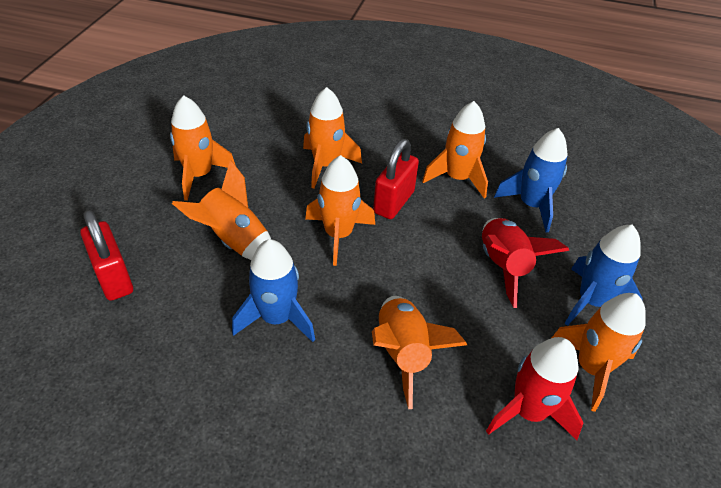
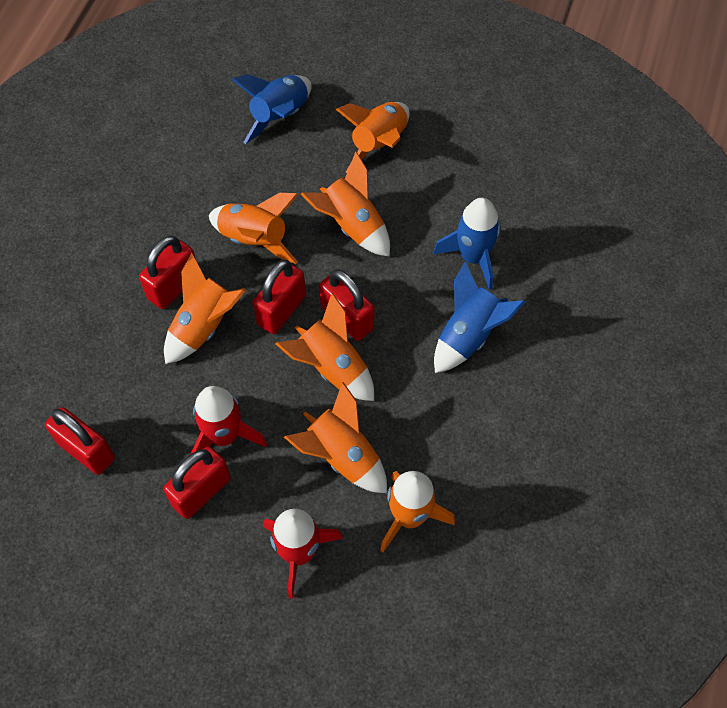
red padlock: 2 -> 5

